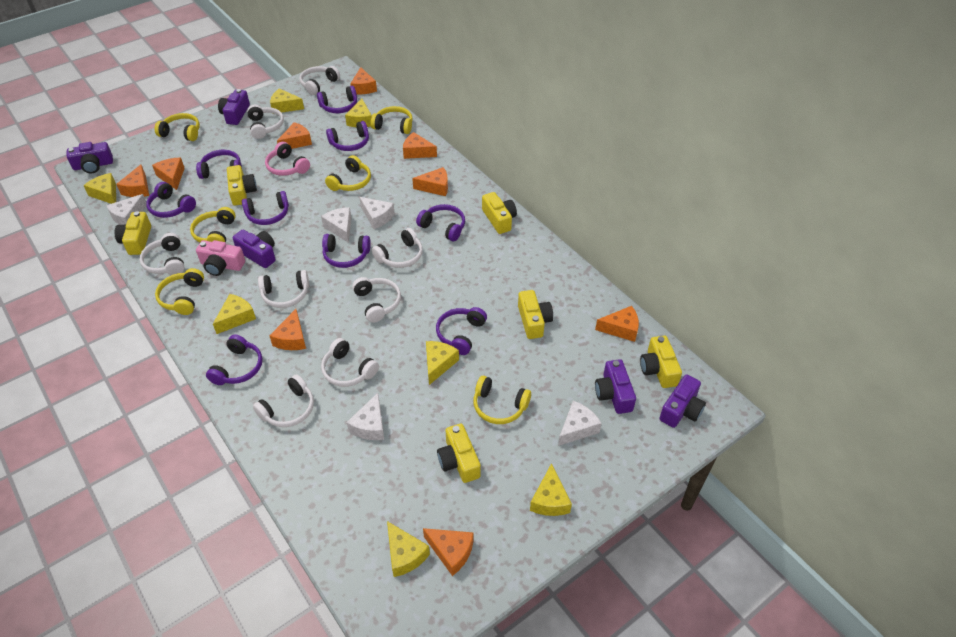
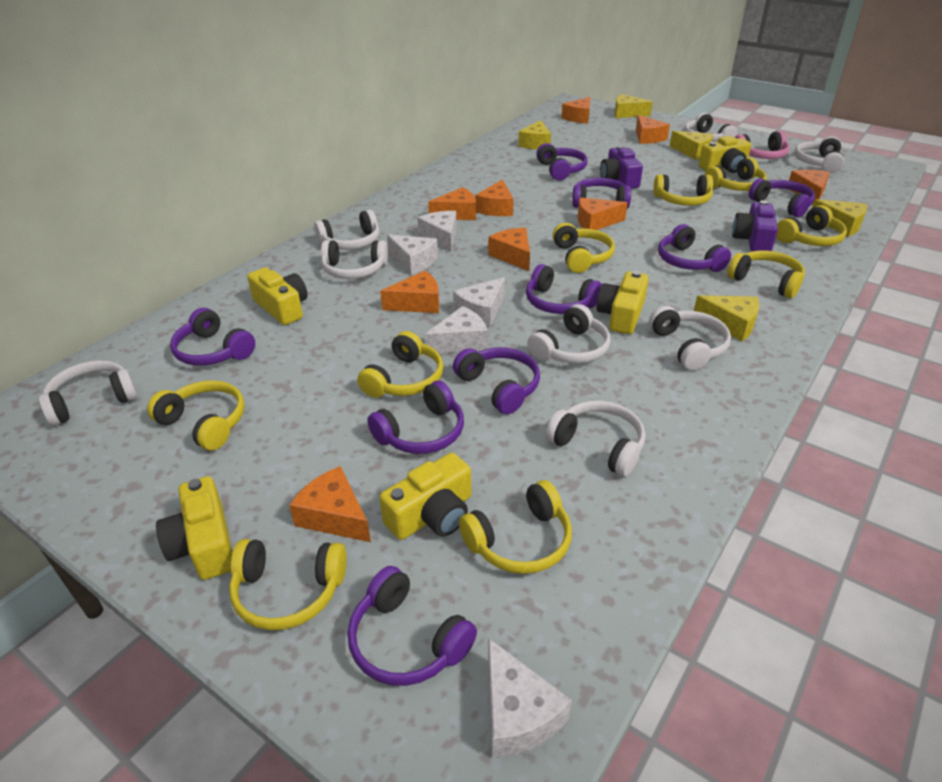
pink camera: 1 -> 0
purple camera: 5 -> 2
yellow camera: 6 -> 5
yellow cheese: 7 -> 5
yellow headphones: 6 -> 9

